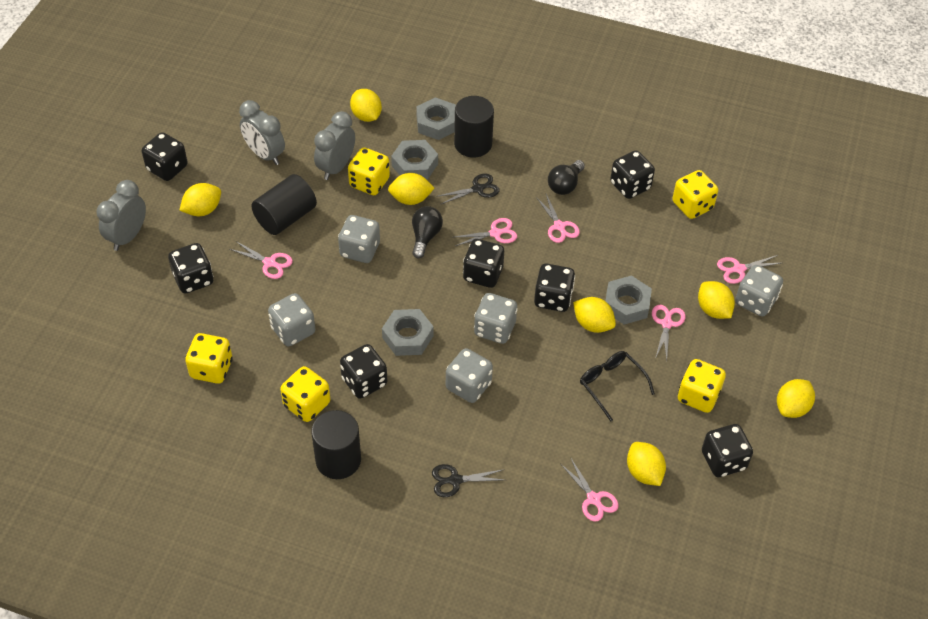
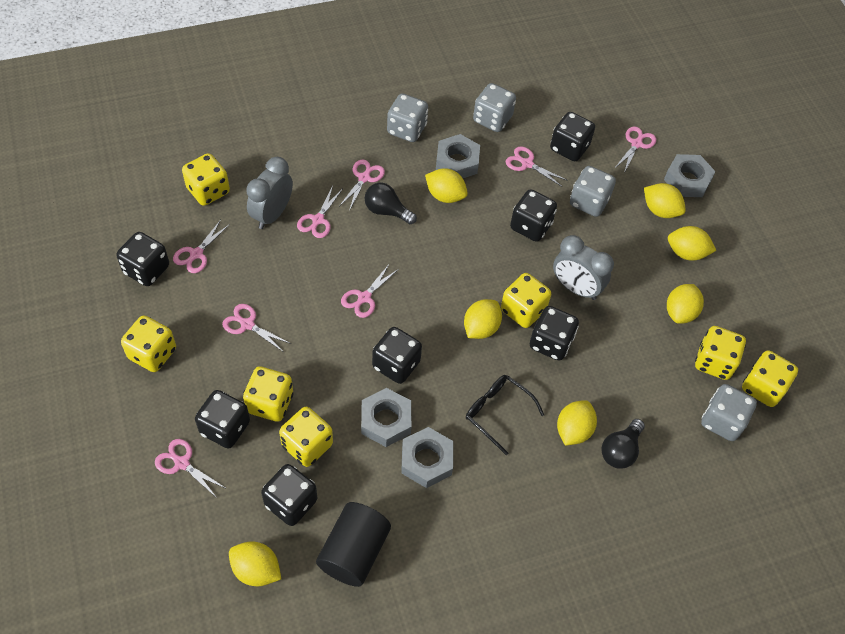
black cylinder: 3 -> 1
black scissors: 2 -> 0
grey clock: 3 -> 2
grey dice: 5 -> 4
pink scissors: 6 -> 8
yellow dice: 5 -> 7

